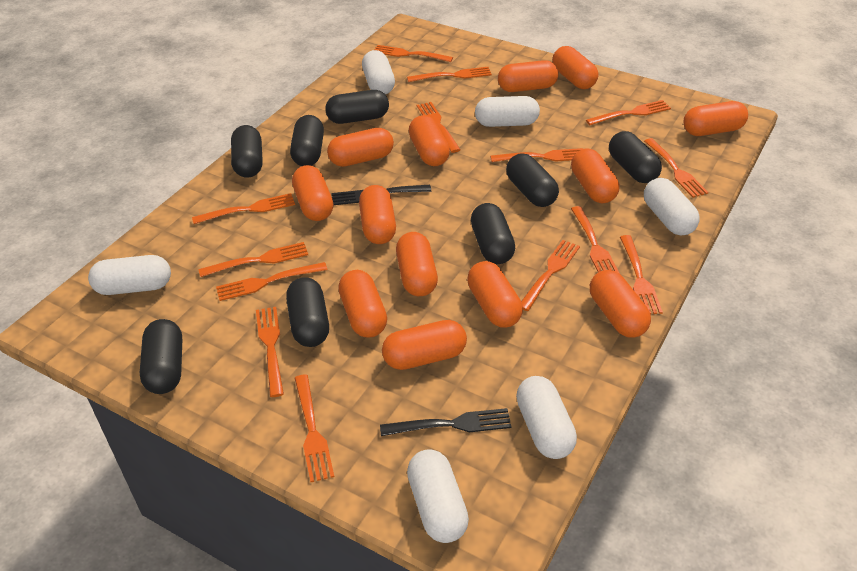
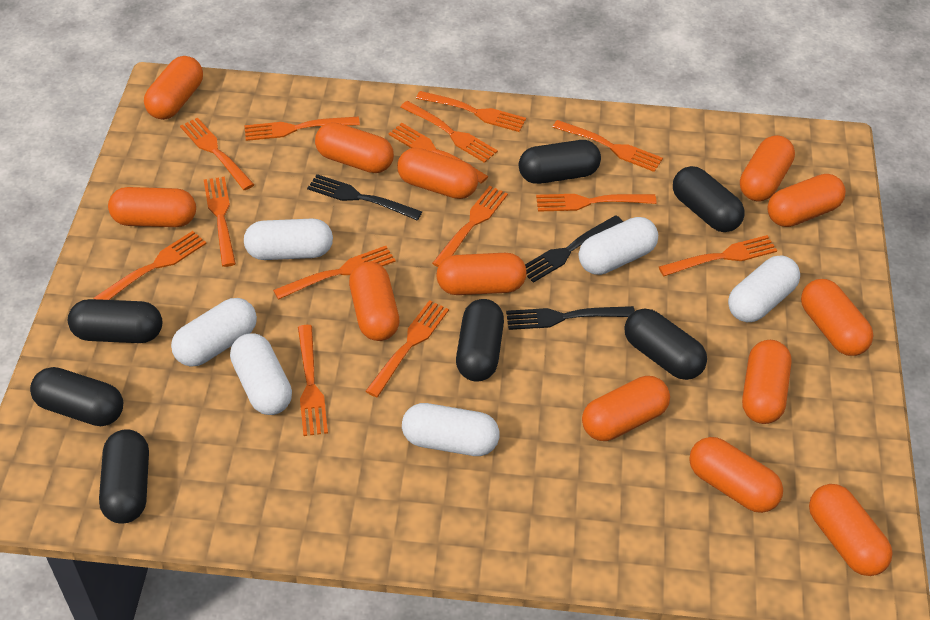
black capsule: 8 -> 7
black fork: 2 -> 3

